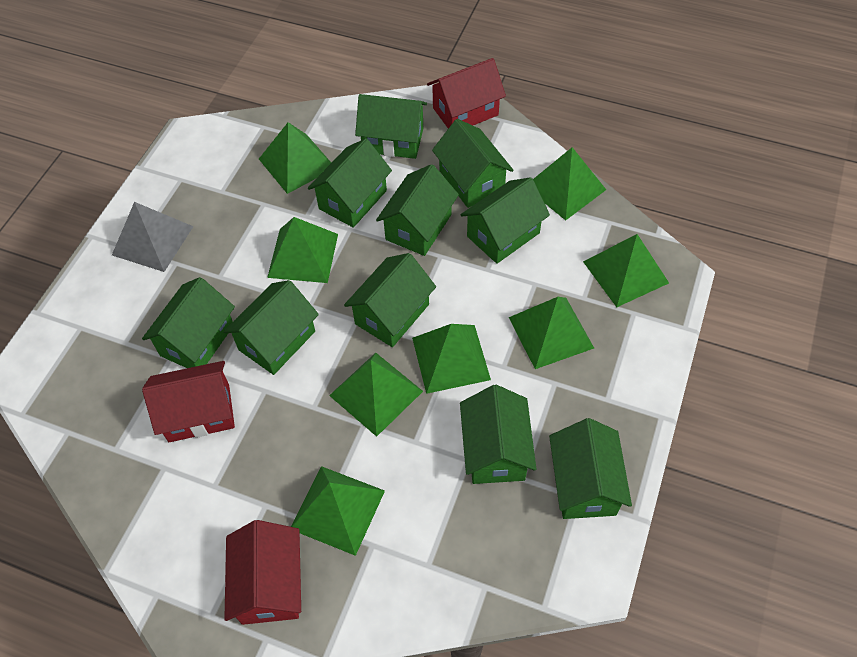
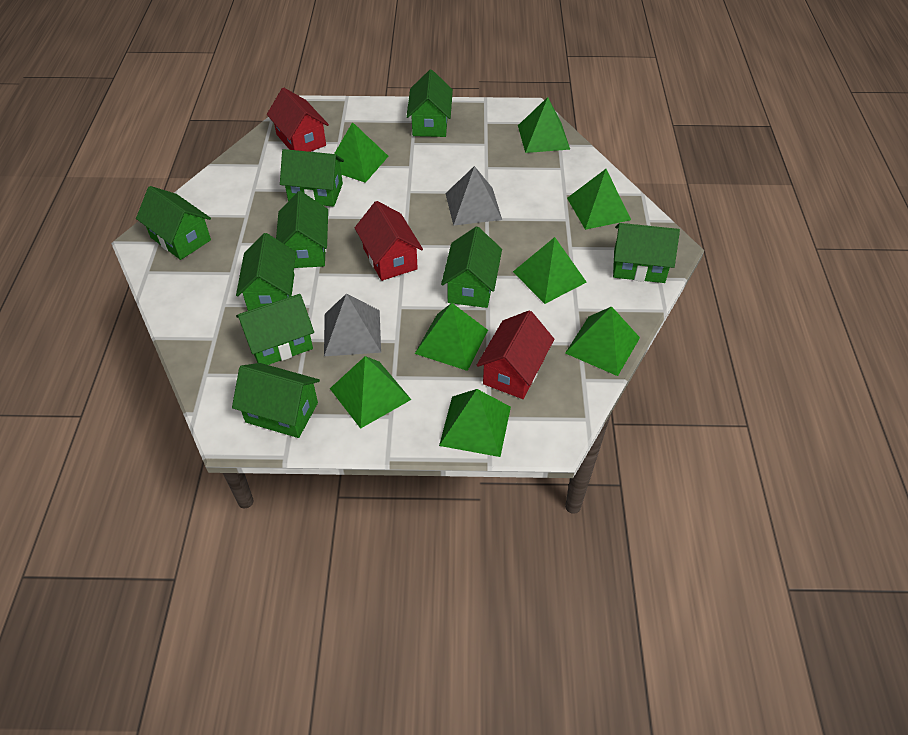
green house: 10 -> 9
grey pyramid: 1 -> 2

